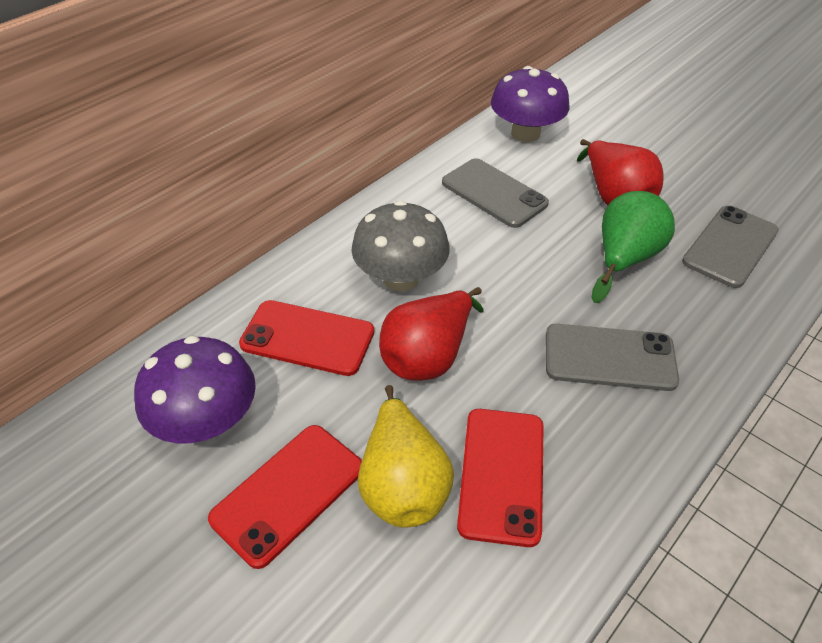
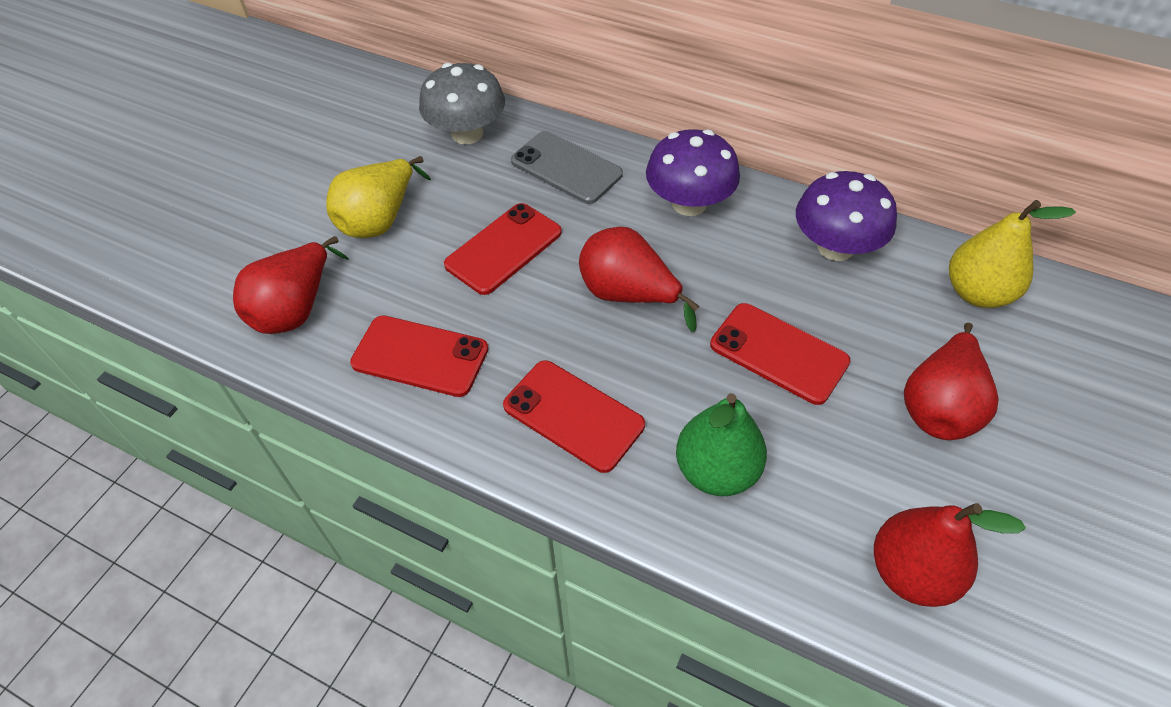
grey phone: 3 -> 1
red pear: 2 -> 4
red phone: 3 -> 4
yellow pear: 1 -> 2

